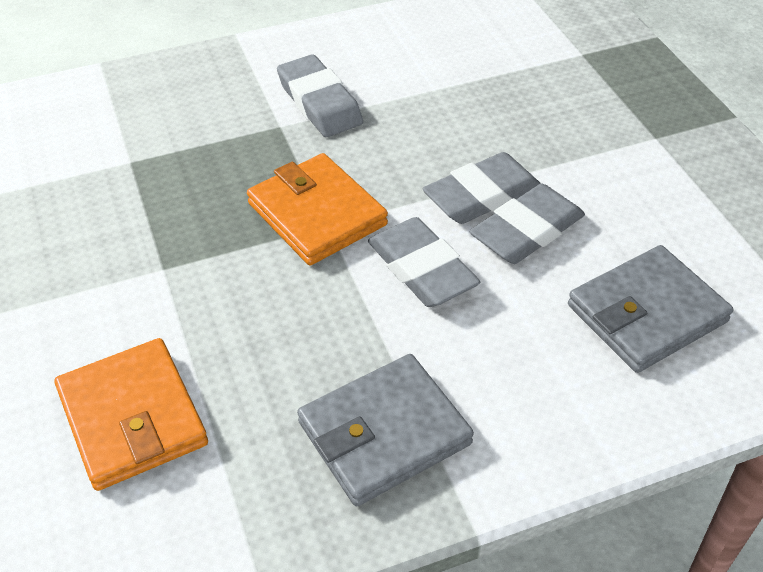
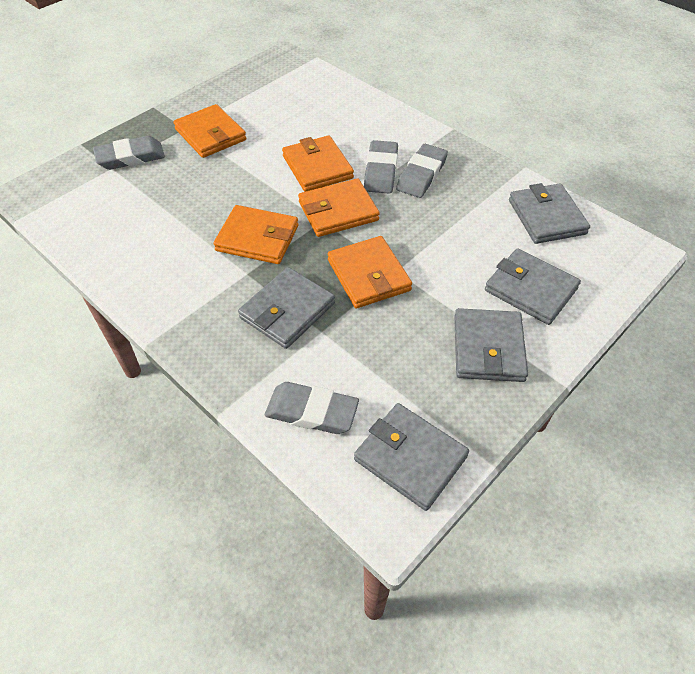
grey wallet: 2 -> 5
orange wallet: 2 -> 5

